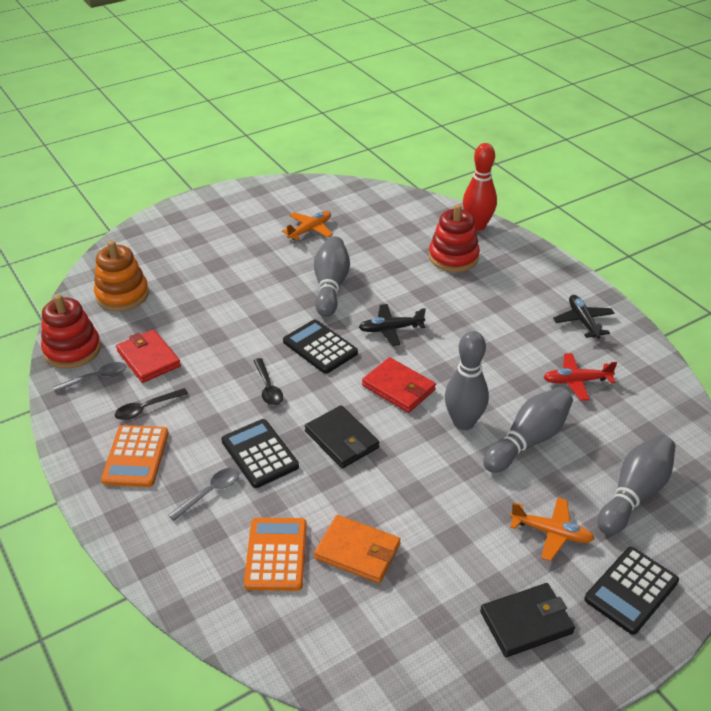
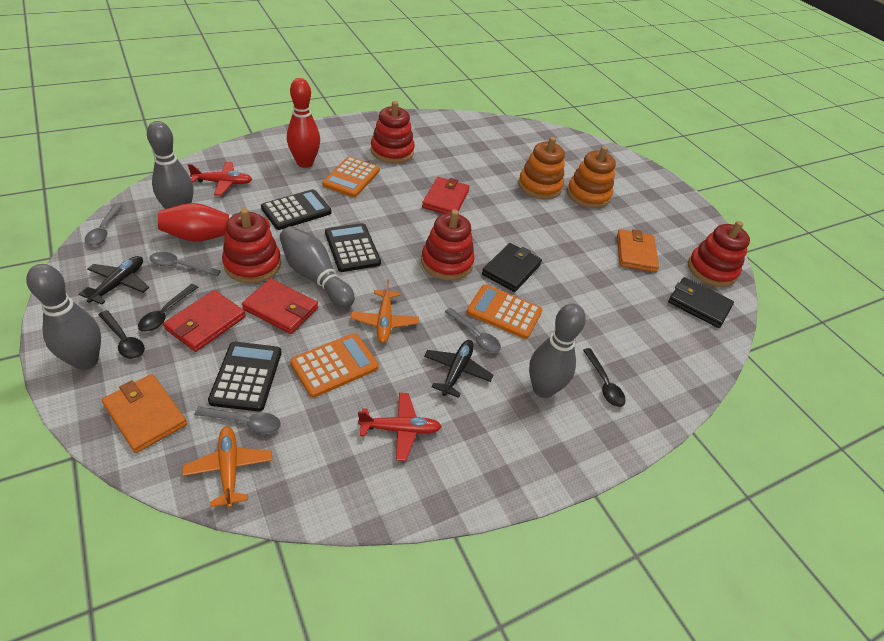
black spoon: 2 -> 3
grey spoon: 2 -> 4
orange calculator: 2 -> 3
orange stacking toy: 1 -> 2
orange wallet: 1 -> 2
red bowling pin: 1 -> 2
red plane: 1 -> 2
red stacking toy: 2 -> 4
red wallet: 2 -> 3

